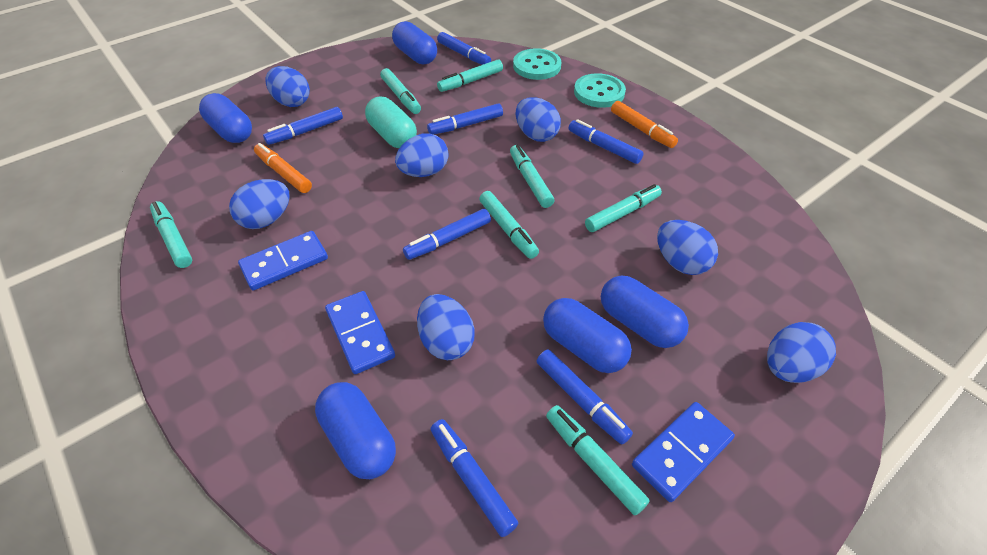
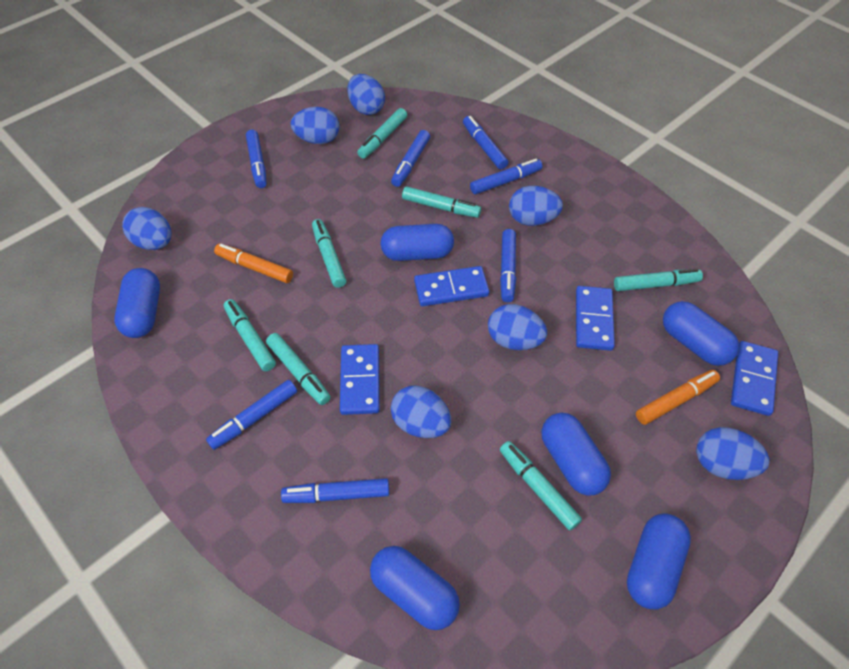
blue capsule: 5 -> 6
blue domino: 3 -> 4
turquoise button: 2 -> 0
turquoise capsule: 1 -> 0

